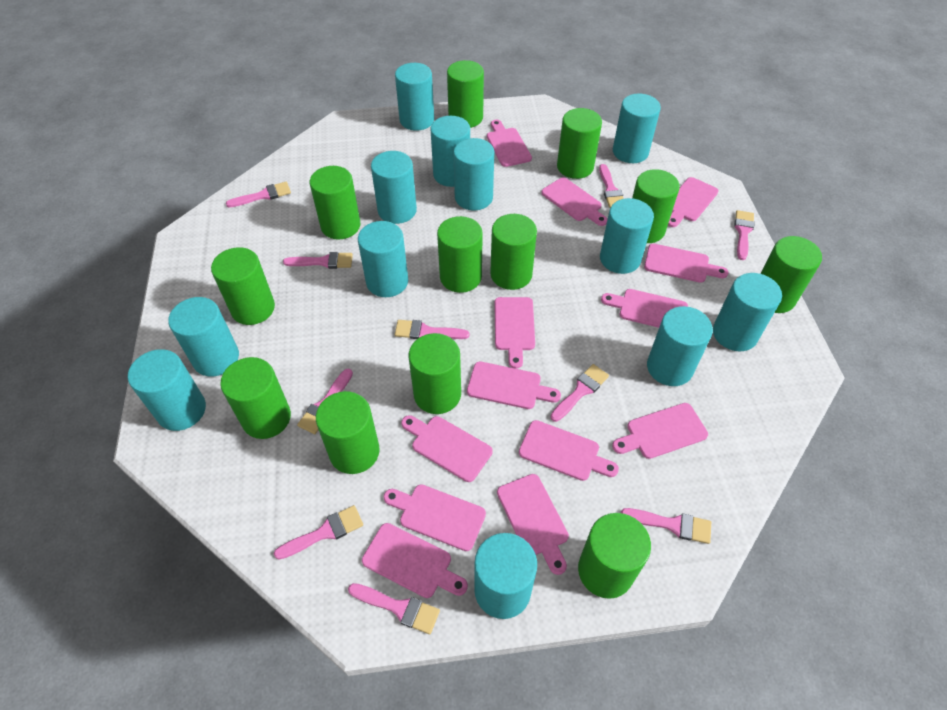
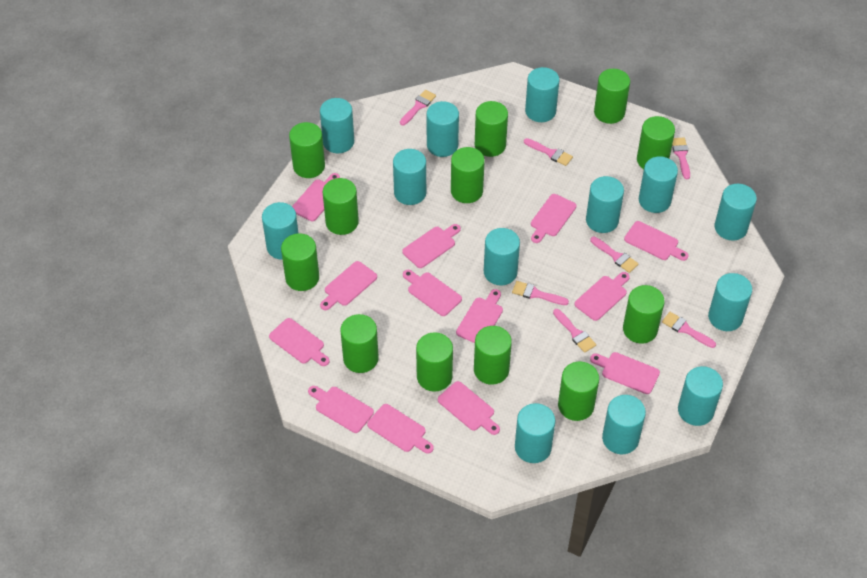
pink brush: 10 -> 7
turquoise cylinder: 12 -> 13

